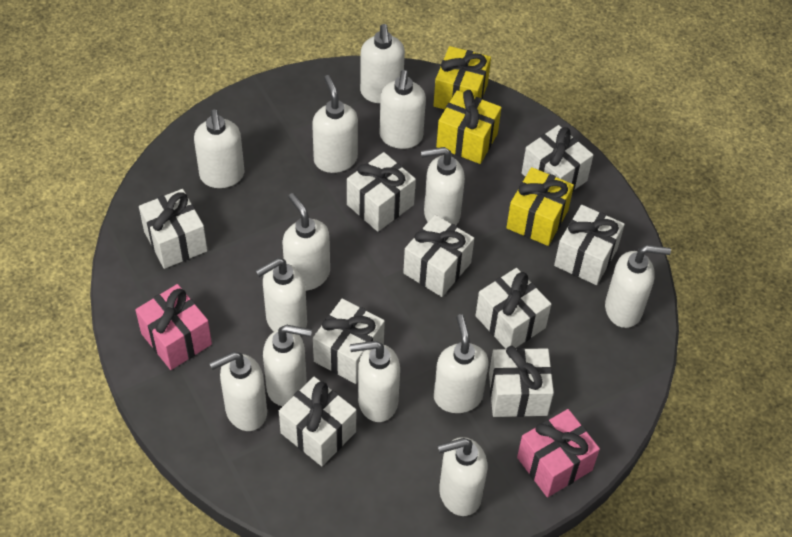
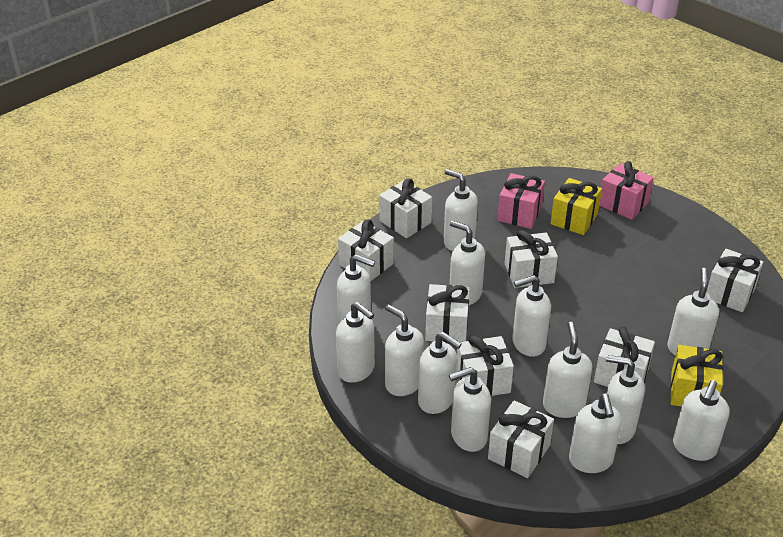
white gift: 9 -> 8
yellow gift: 3 -> 2

